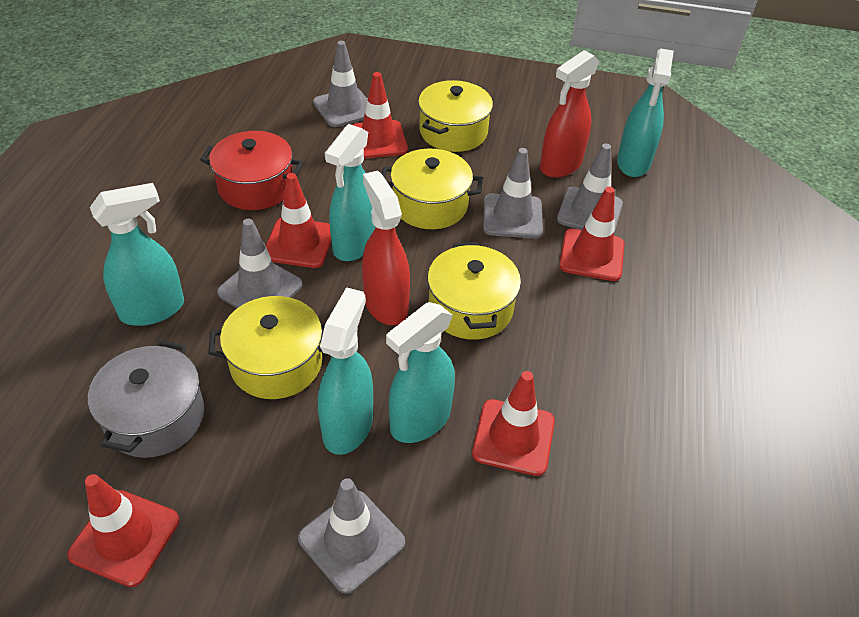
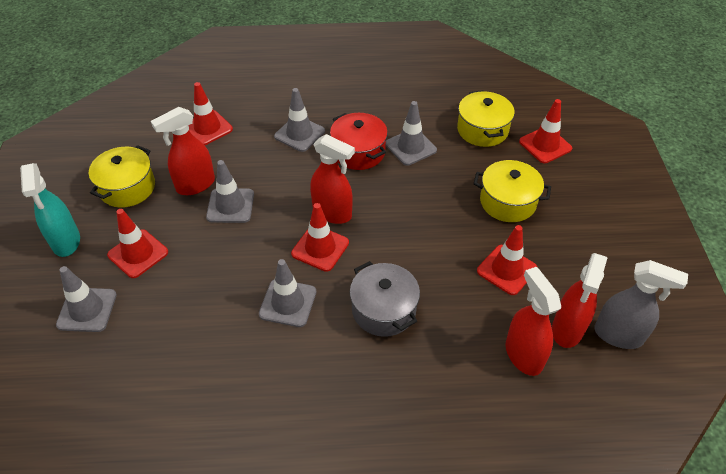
grey spray bottle: 0 -> 1
red spray bottle: 2 -> 4
turquoise spray bottle: 5 -> 1
yellow pot: 4 -> 3

